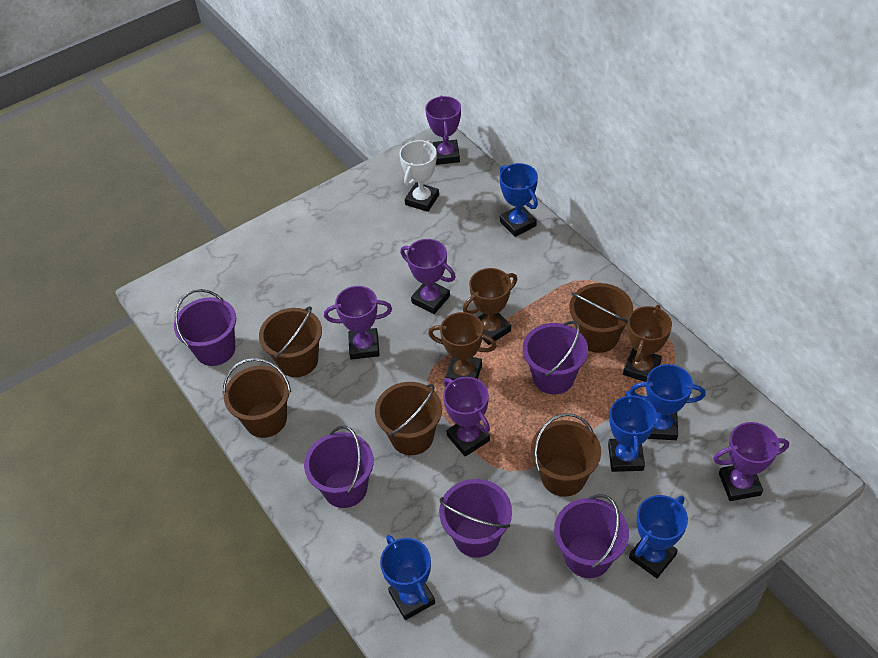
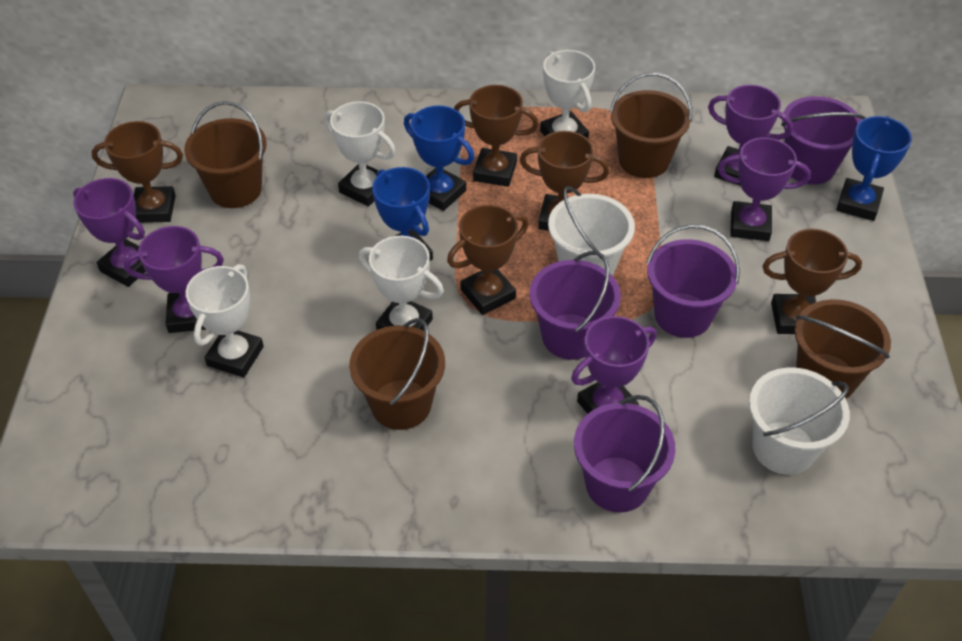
blue trophy: 5 -> 3
brown bucket: 5 -> 4
brown trophy: 3 -> 5
purple bucket: 5 -> 4
white bucket: 0 -> 2
white trophy: 1 -> 4

